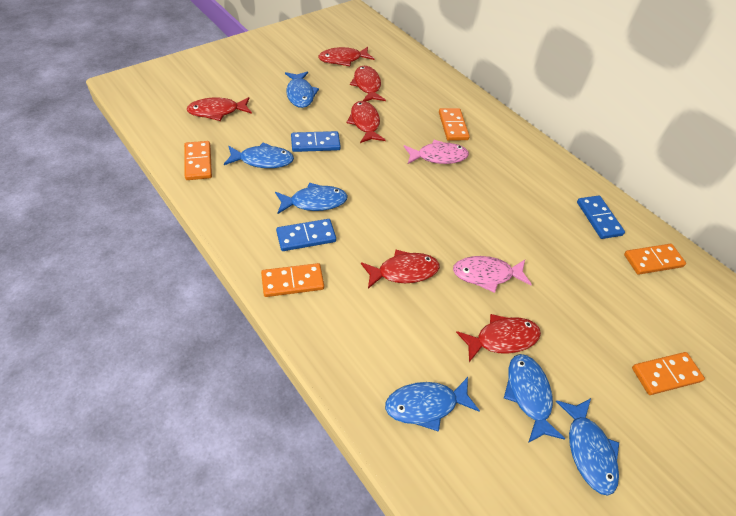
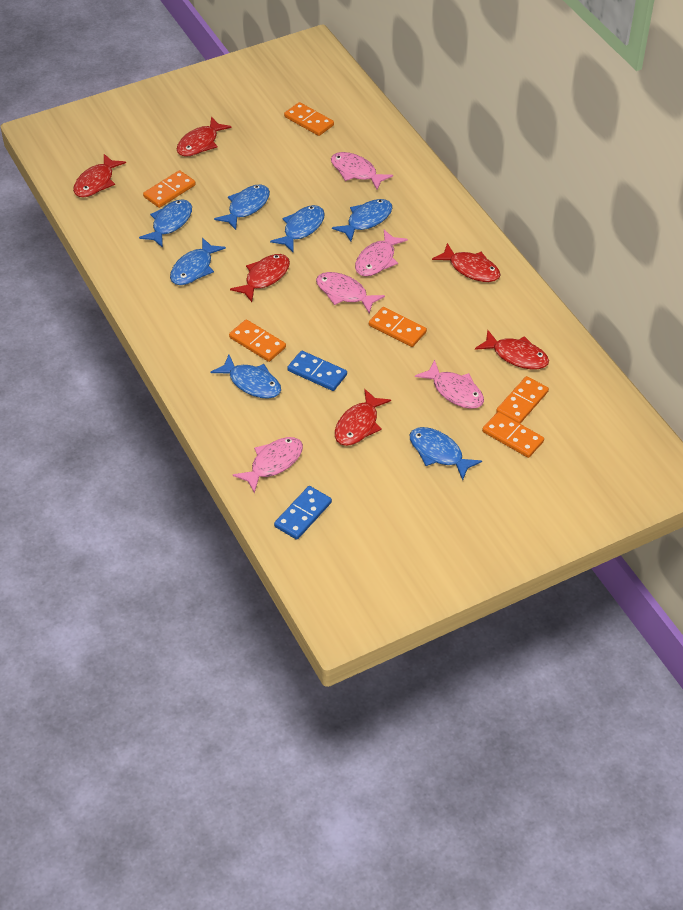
blue domino: 3 -> 2
blue fish: 6 -> 7
orange domino: 5 -> 6
pink fish: 2 -> 5

